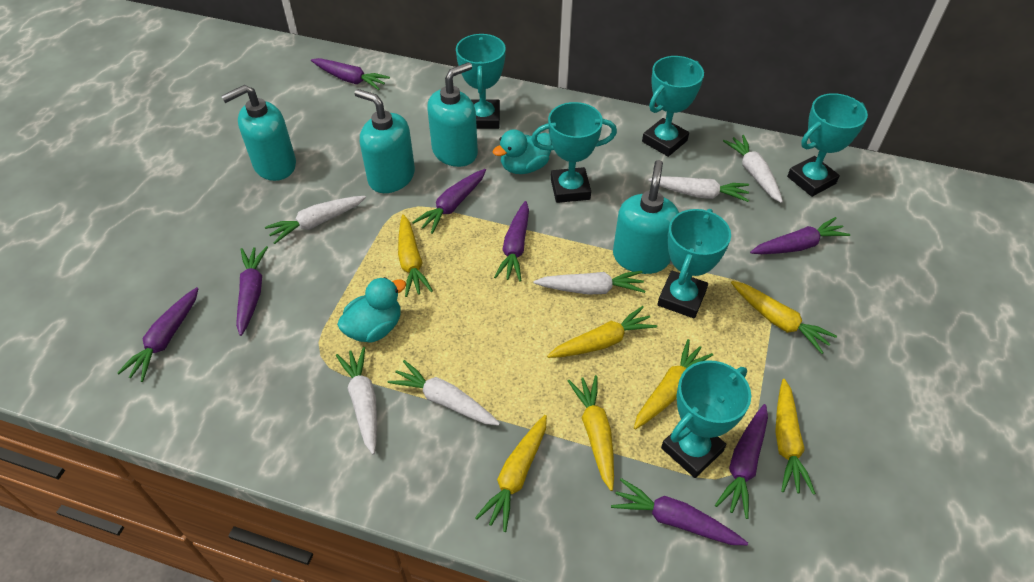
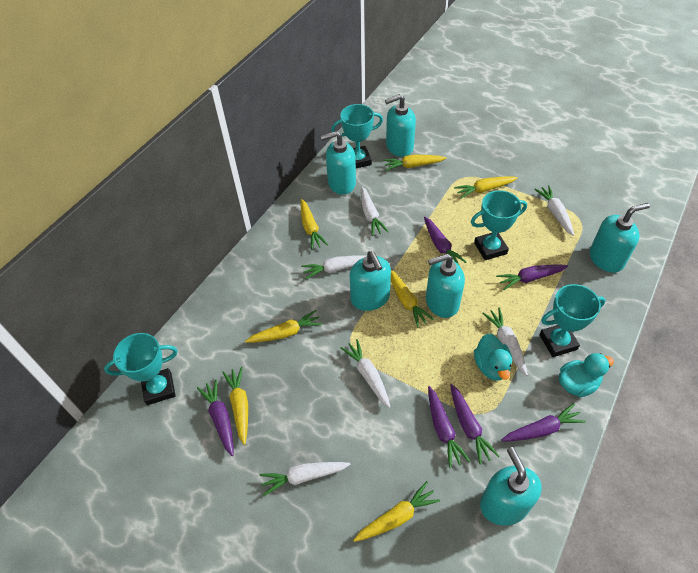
purple carrot: 8 -> 6
turquoise soap dispenser: 4 -> 6
turquoise trophy: 6 -> 4

